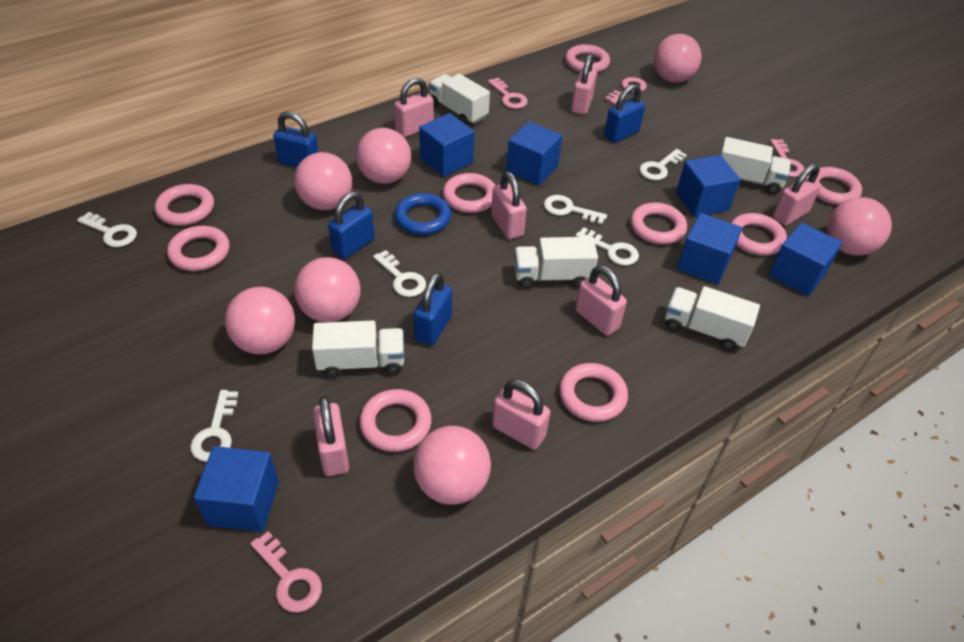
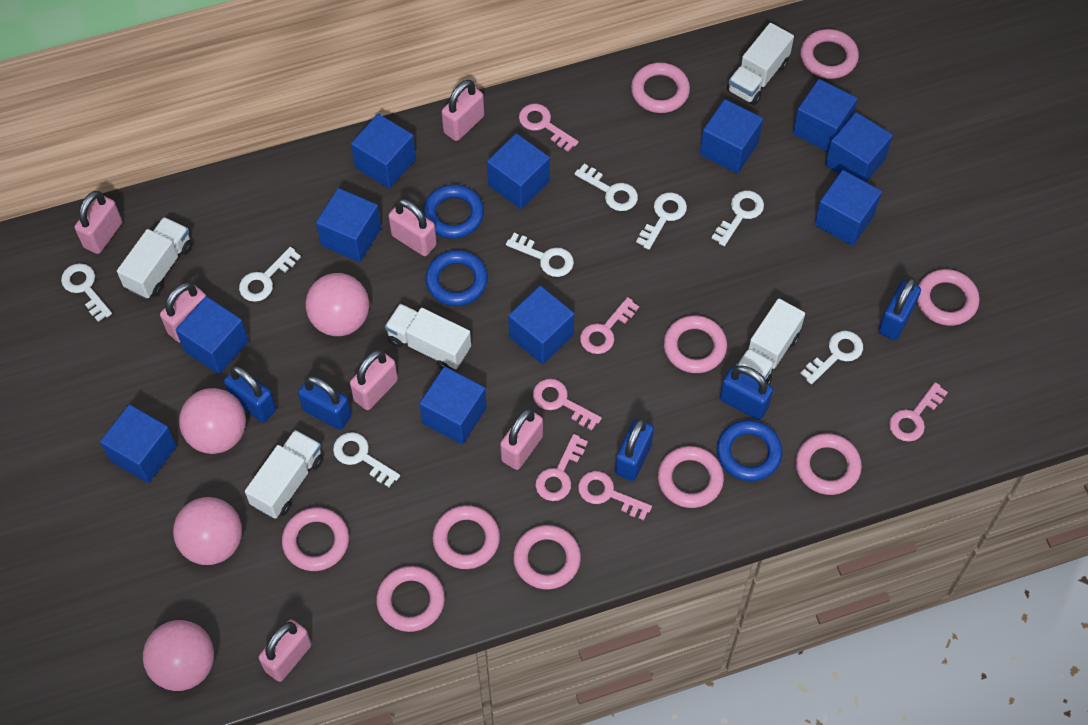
blue cube: 6 -> 11
blue padlock: 4 -> 5
blue ring: 1 -> 3
pink ball: 7 -> 4
pink key: 4 -> 6
pink ring: 9 -> 10
white key: 6 -> 8

